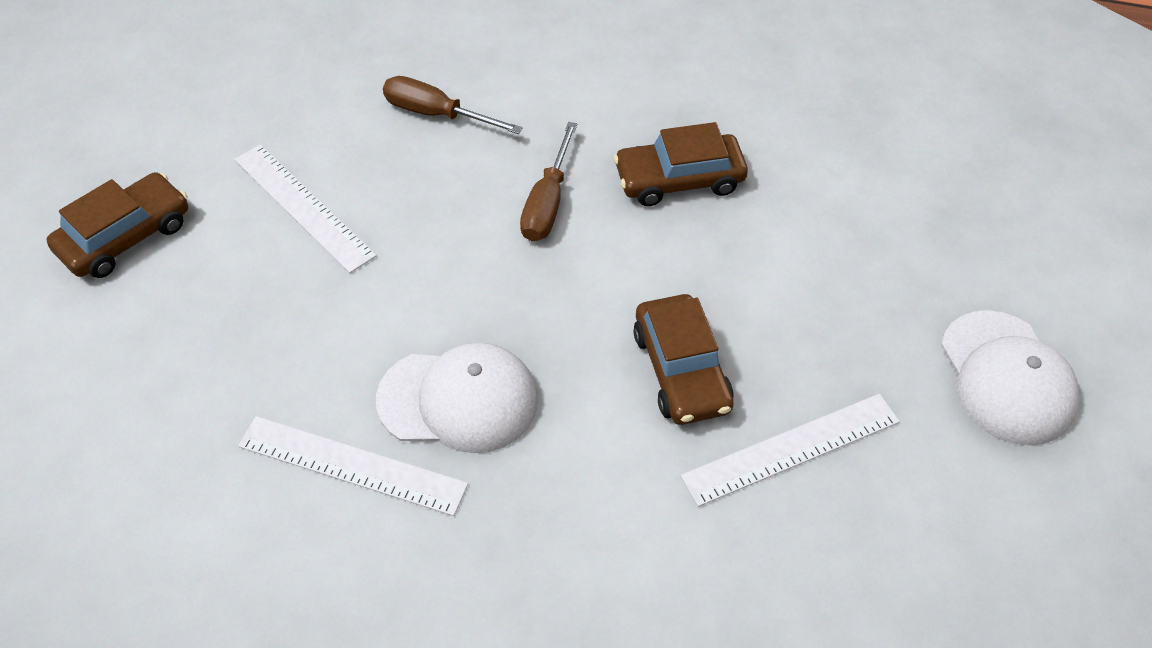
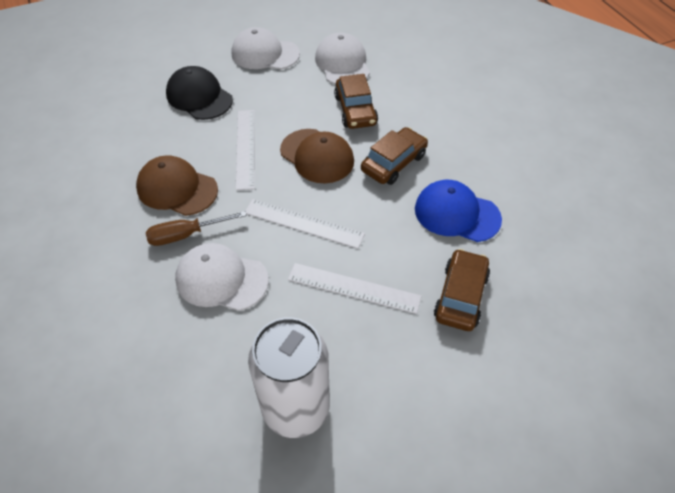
black cap: 0 -> 1
blue cap: 0 -> 1
brown cap: 0 -> 2
brown screwdriver: 2 -> 1
white can: 0 -> 1
white cap: 2 -> 3

